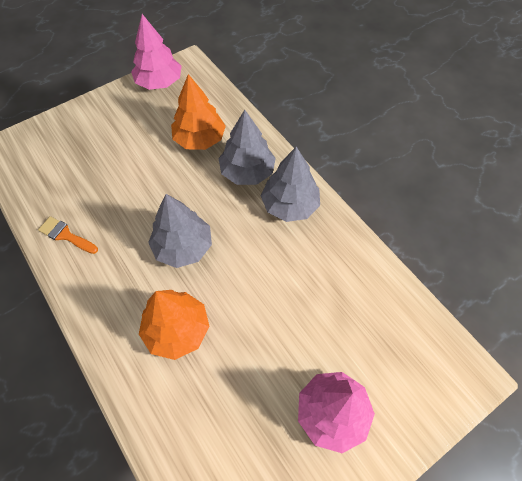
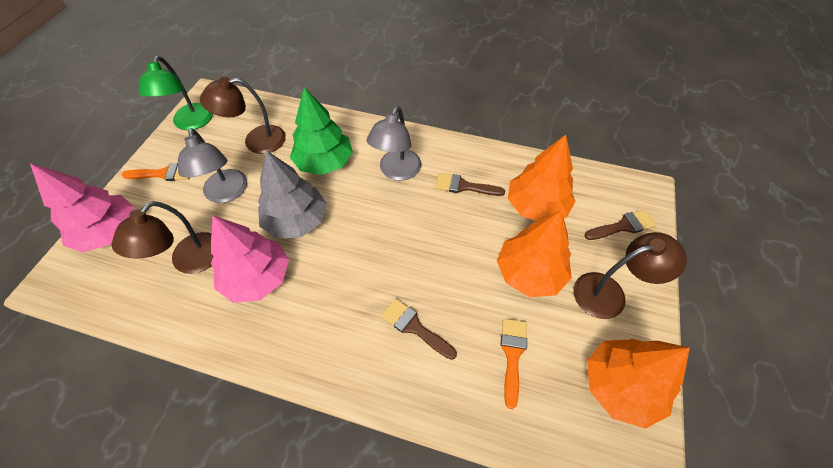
brown brush: 0 -> 3
brown lamp: 0 -> 3
green lamp: 0 -> 1
green tree: 0 -> 1
grey lamp: 0 -> 2
grey tree: 3 -> 1
orange brush: 1 -> 2
orange tree: 2 -> 3

